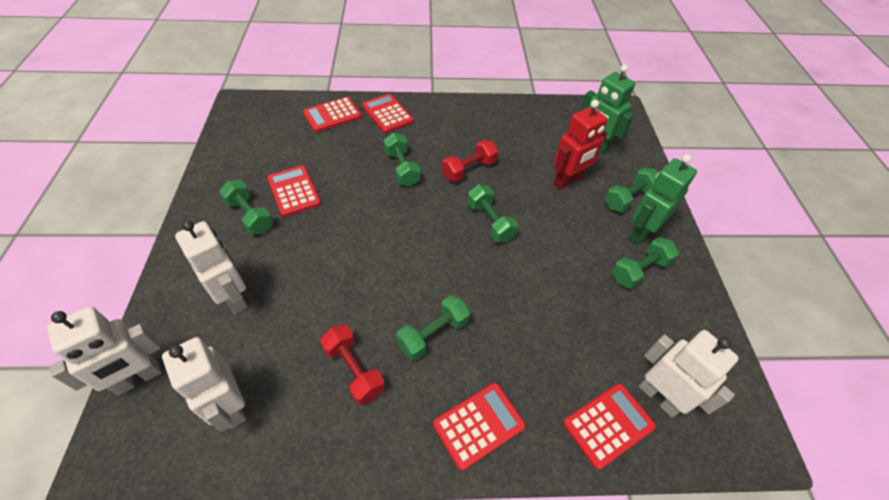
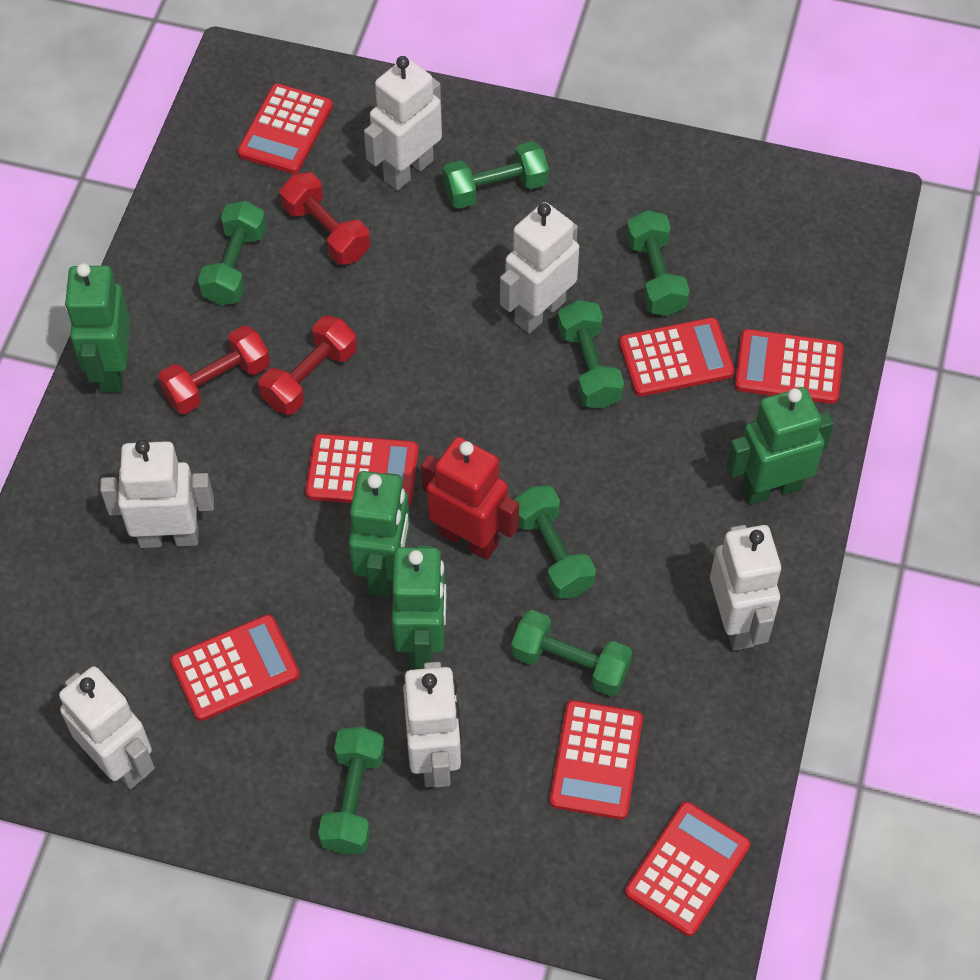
green dumbbell: 6 -> 7
green robot: 2 -> 4
red calculator: 5 -> 7
red dumbbell: 2 -> 3
white robot: 4 -> 6

